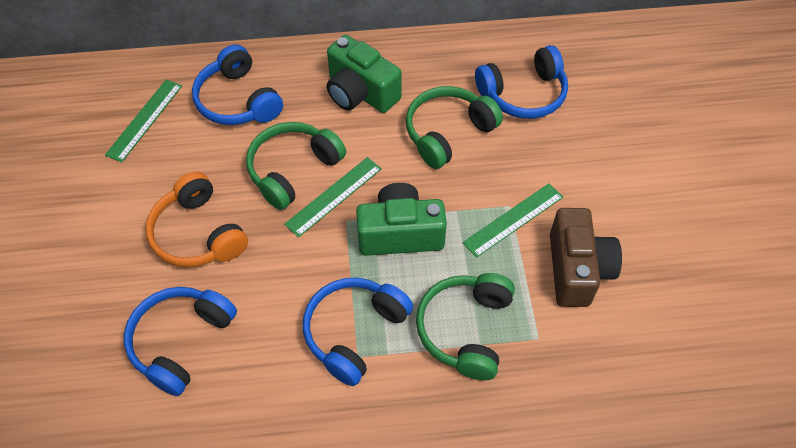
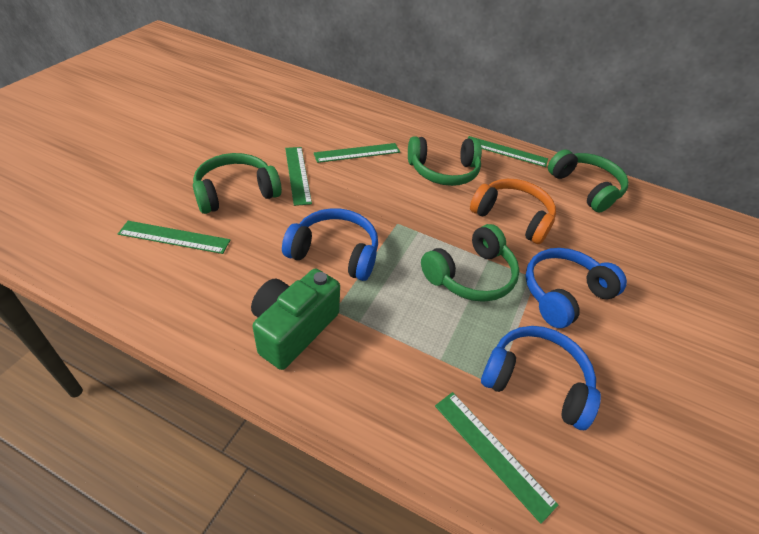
blue headphones: 4 -> 3
brown camera: 1 -> 0
green camera: 2 -> 1
green headphones: 3 -> 4
green ruler: 3 -> 5

